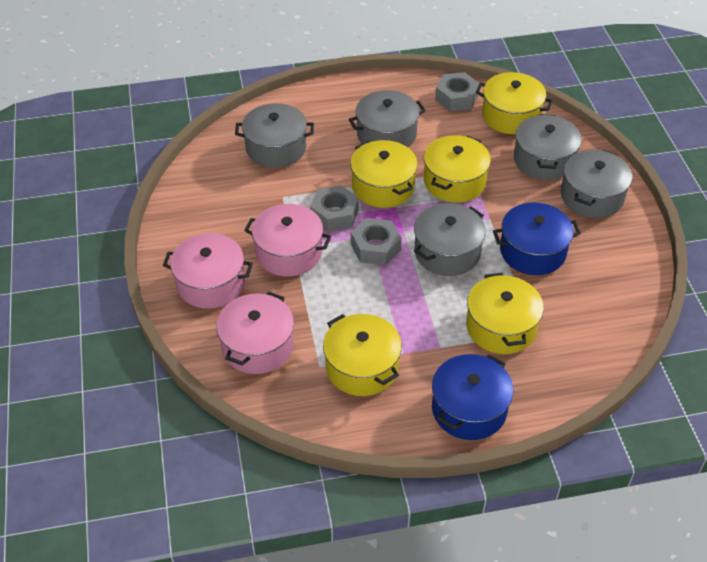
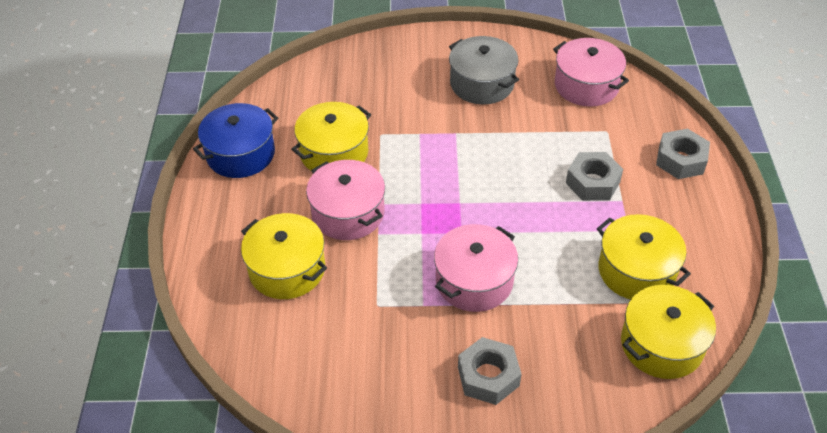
blue pot: 2 -> 1
grey pot: 5 -> 1
yellow pot: 5 -> 4

